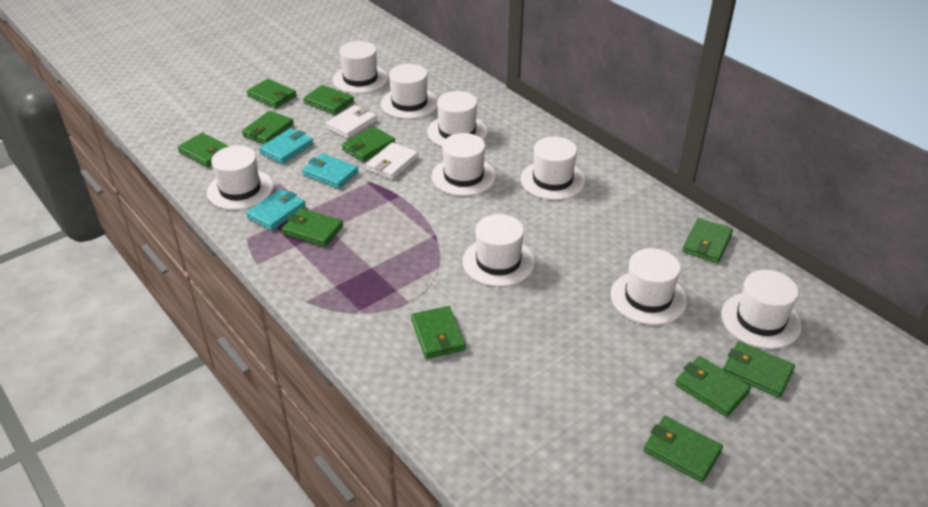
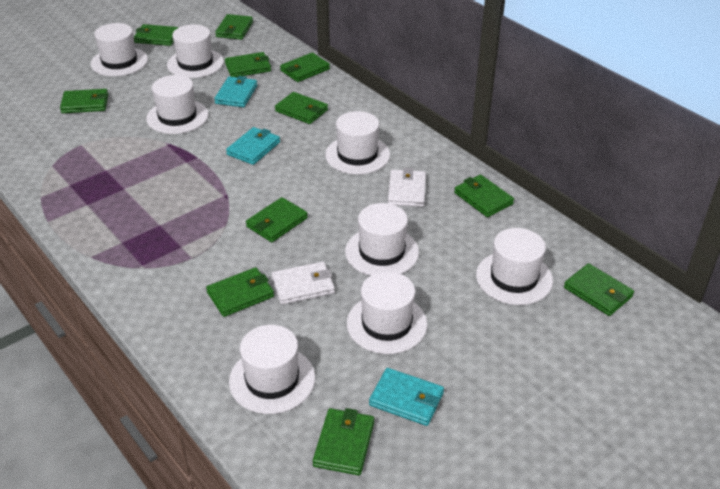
white hat: 9 -> 8

